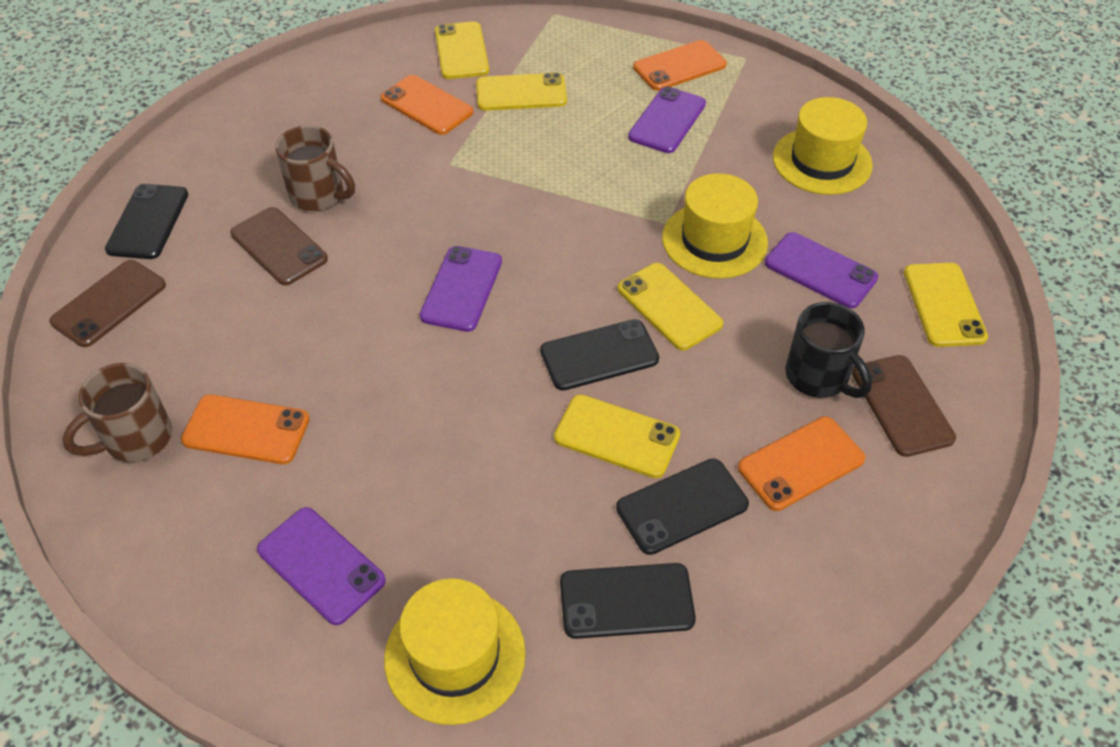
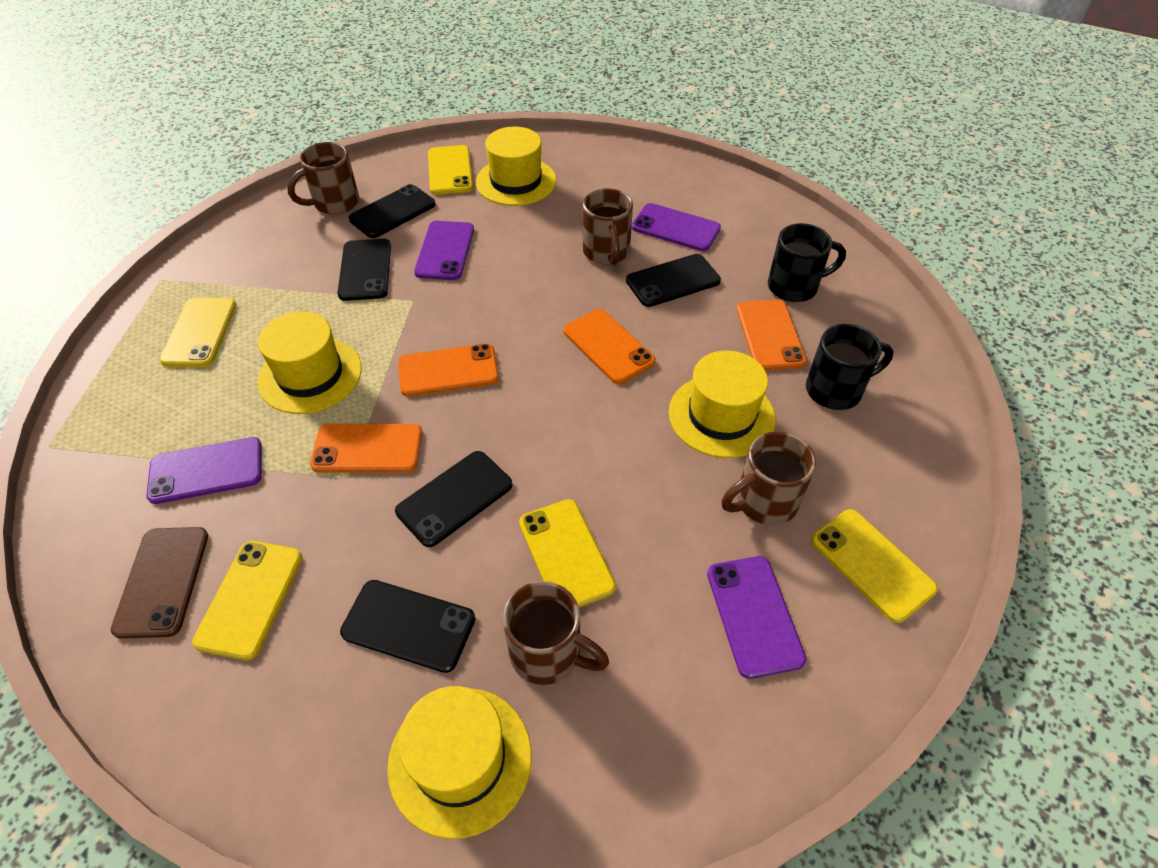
black mug: 1 -> 2
black phone: 4 -> 5
brown mug: 2 -> 4
brown phone: 3 -> 1
yellow hat: 3 -> 4

